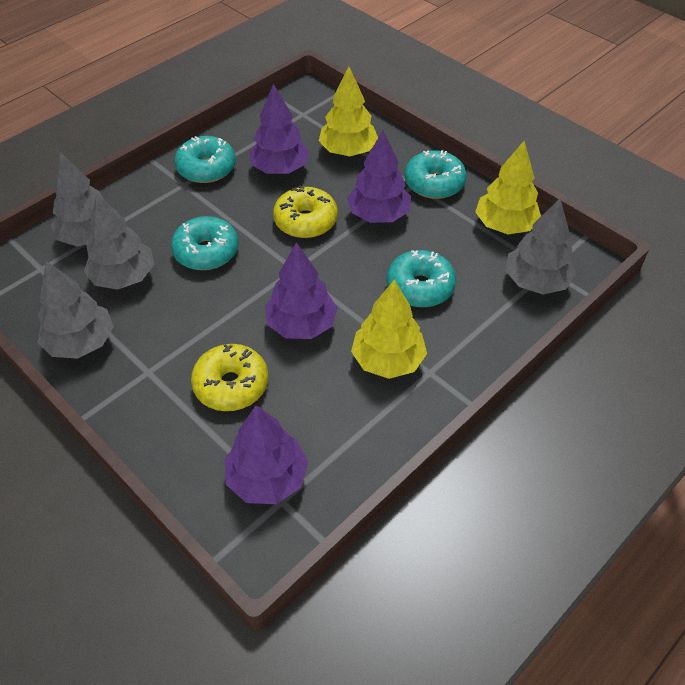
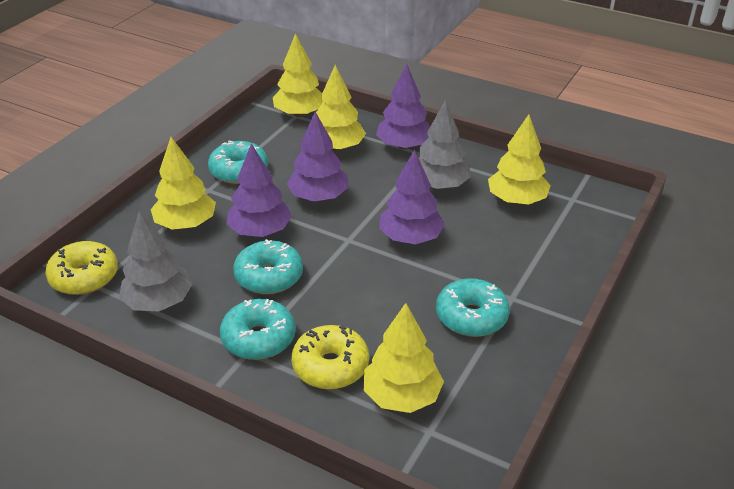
grey tree: 4 -> 2
yellow tree: 3 -> 5

